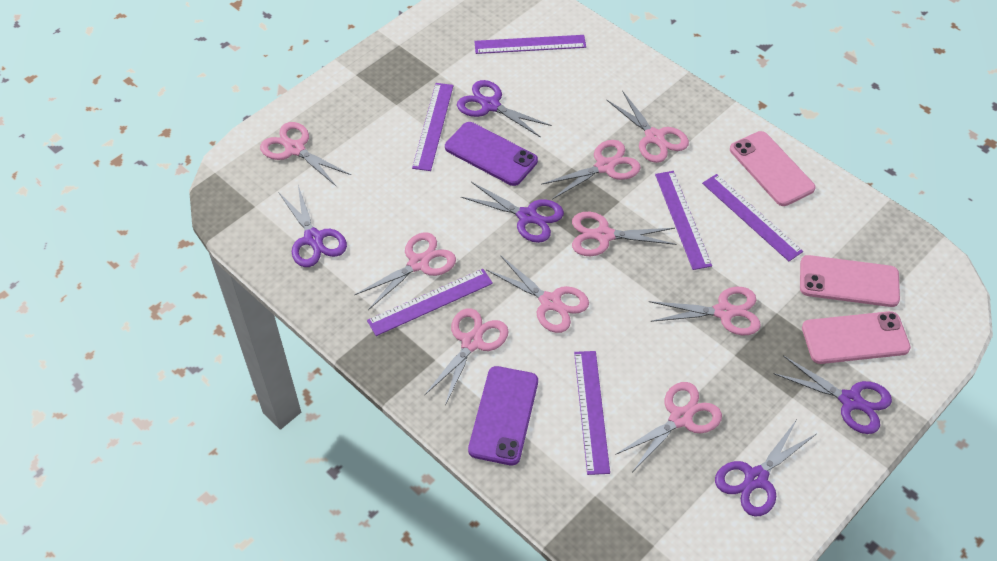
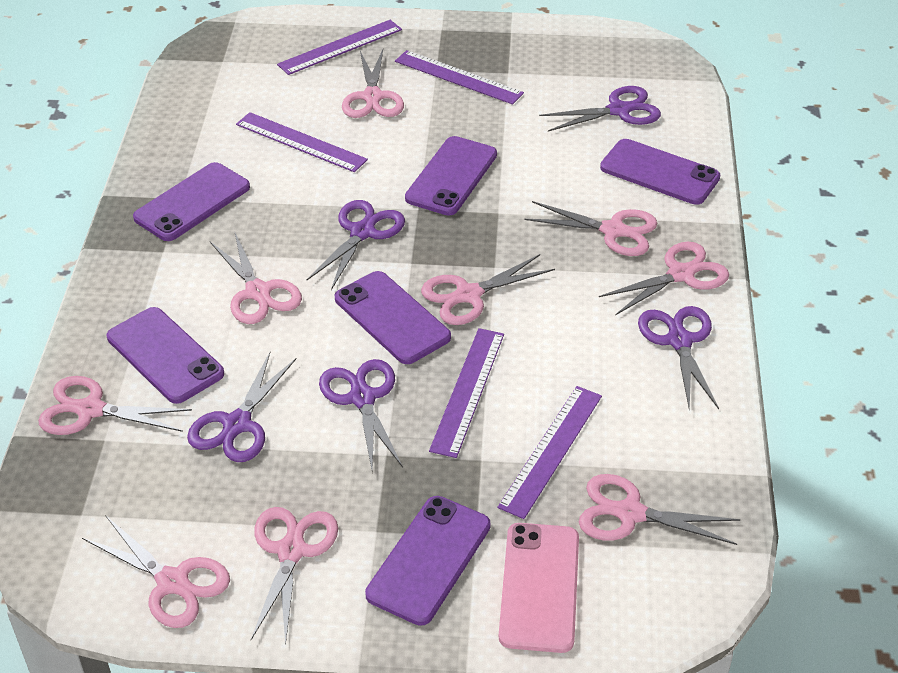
pink phone: 3 -> 1
purple phone: 2 -> 6
purple ruler: 6 -> 5

